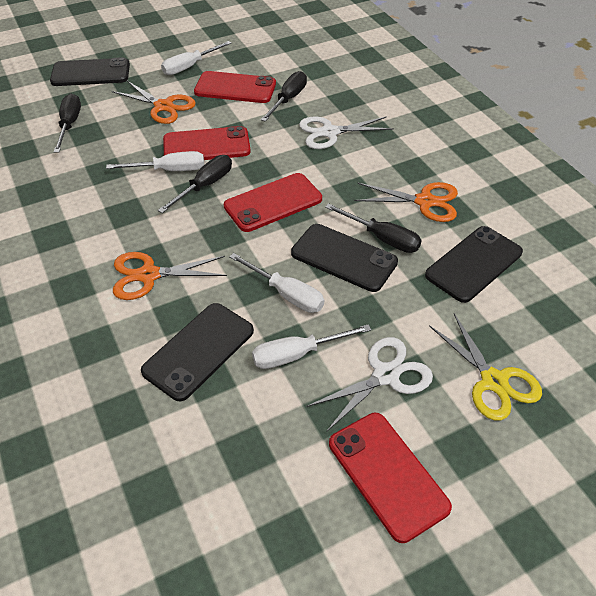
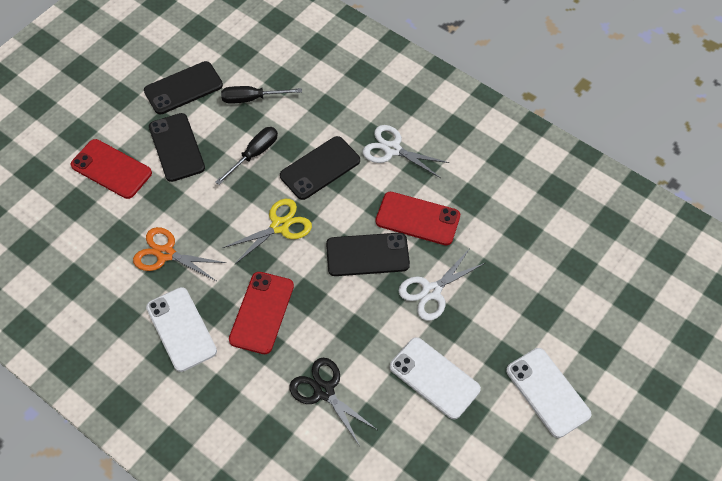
black scissors: 0 -> 1
black screwdriver: 4 -> 2
orange scissors: 3 -> 1
red phone: 4 -> 3
white phone: 0 -> 3
white screwdriver: 4 -> 0

